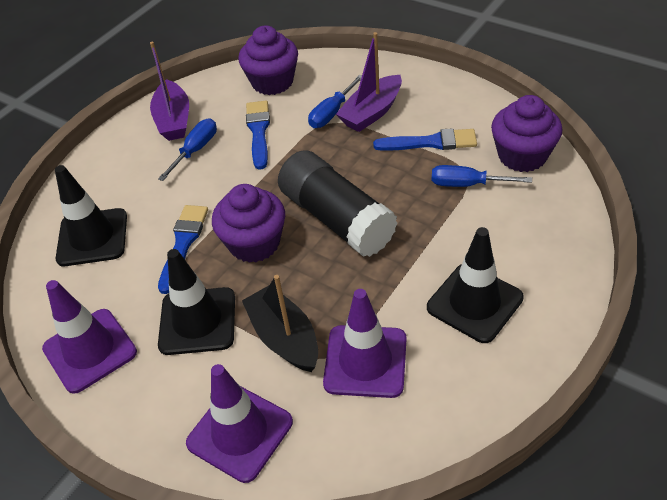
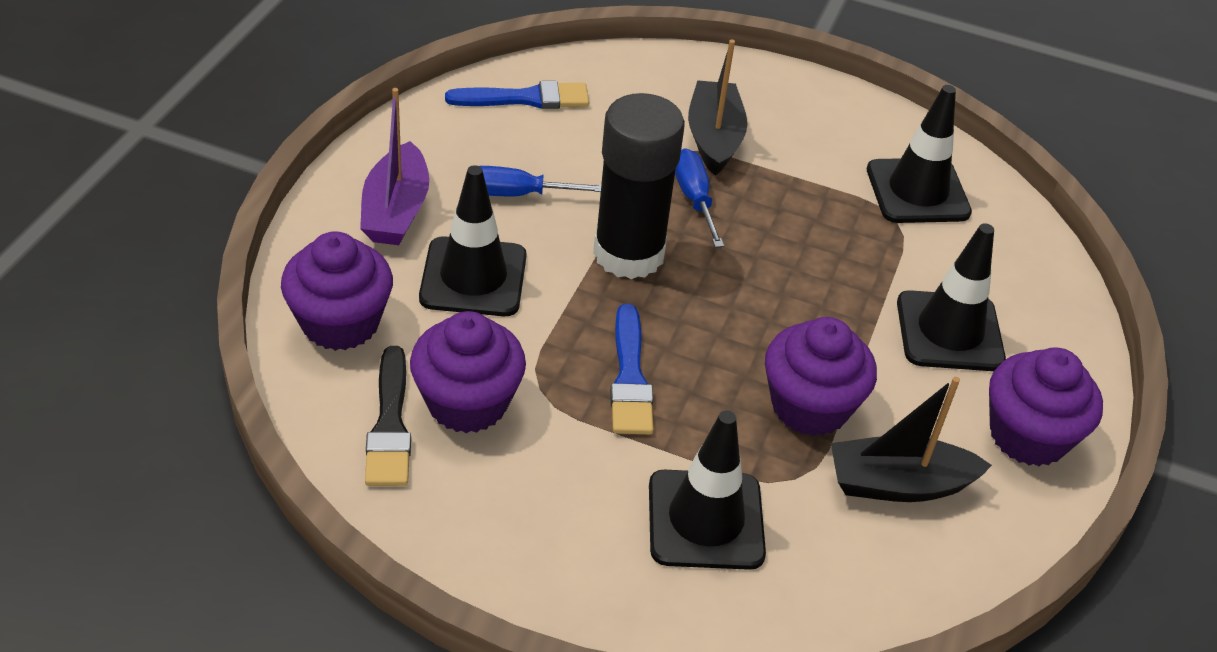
black boat: 1 -> 2
black brush: 0 -> 1
black traffic cone: 3 -> 4
blue brush: 3 -> 2
blue screwdriver: 3 -> 2
purple boat: 2 -> 1
purple cupcake: 3 -> 4
purple traffic cone: 3 -> 0

